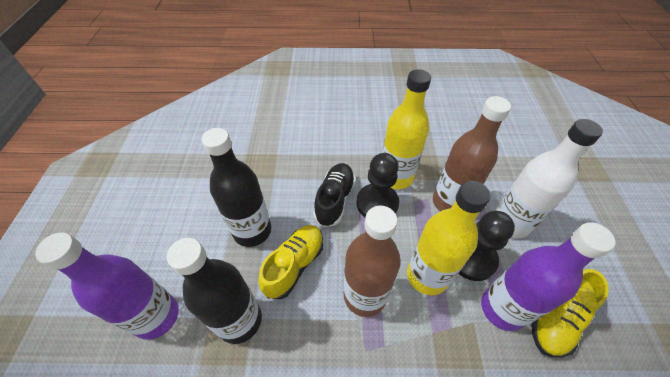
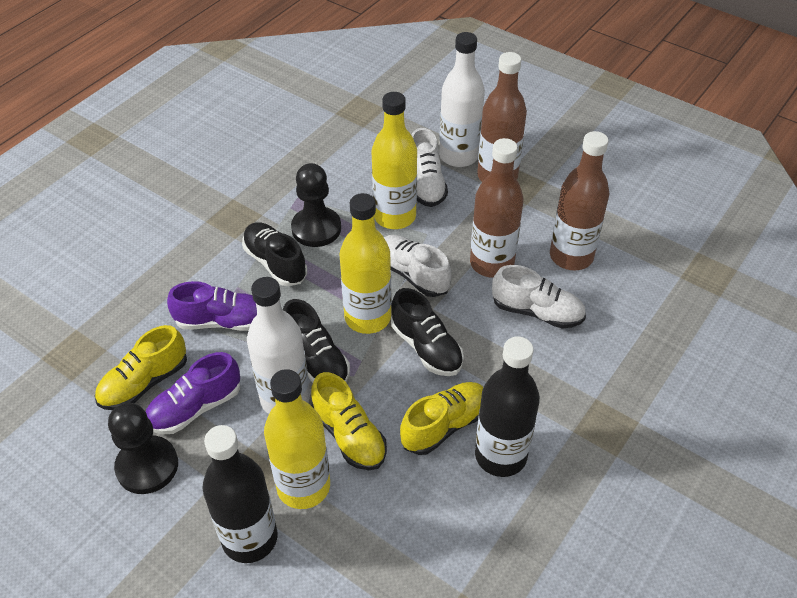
black shoe: 1 -> 3
brown bottle: 2 -> 3
purple bottle: 2 -> 0
purple shoe: 0 -> 2
white bottle: 1 -> 2
white shoe: 0 -> 3
yellow bottle: 2 -> 3
yellow shoe: 2 -> 3

